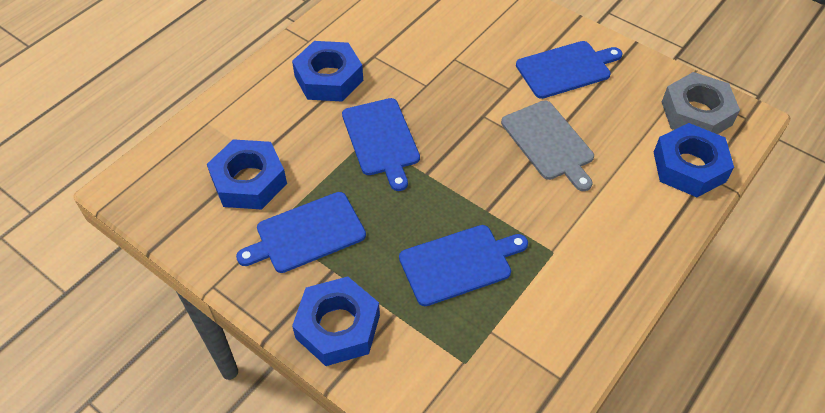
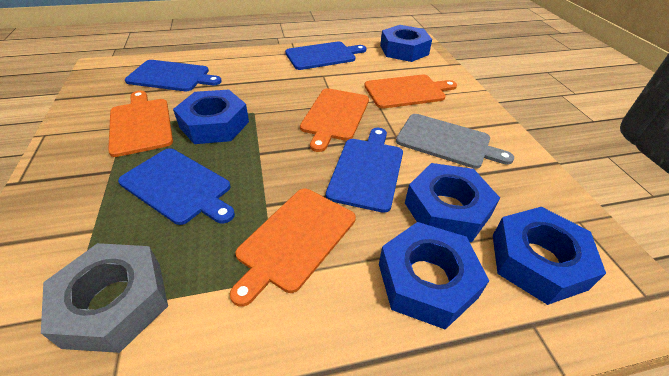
blue nut: 4 -> 5
orange cutting board: 0 -> 4

